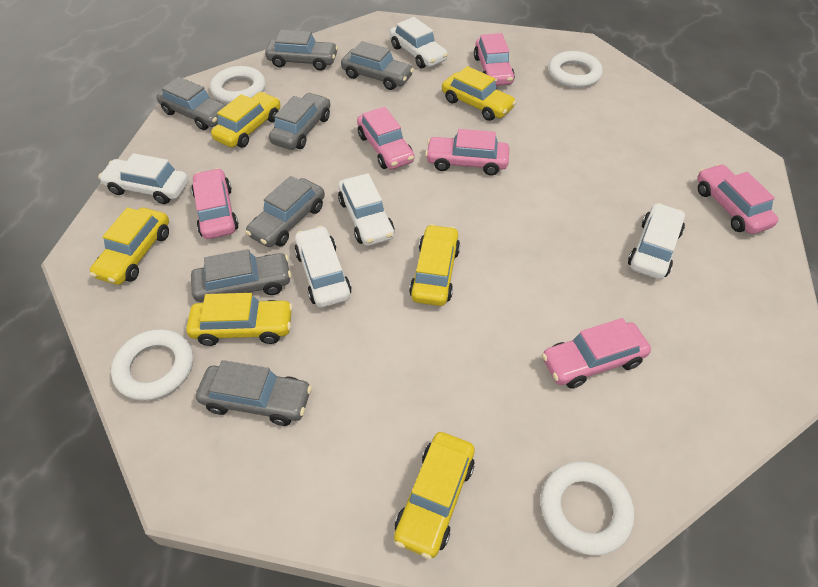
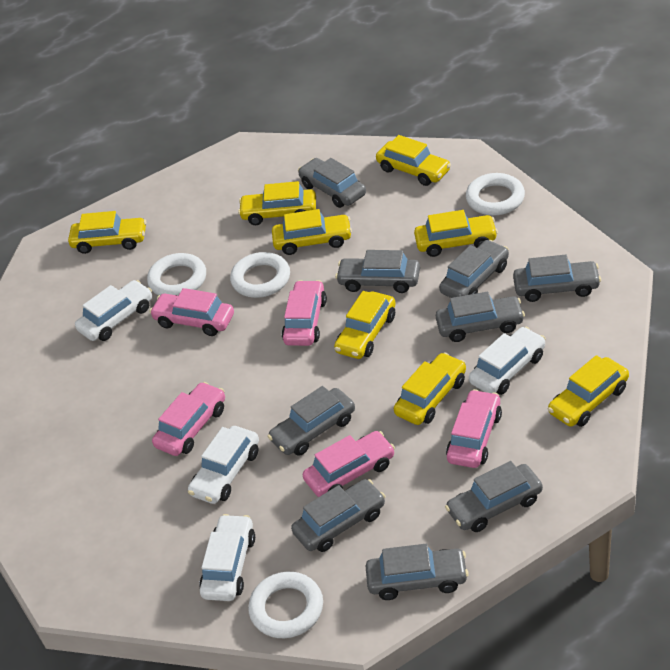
grey car: 7 -> 9
pink car: 6 -> 5
white car: 5 -> 4
yellow car: 6 -> 8

